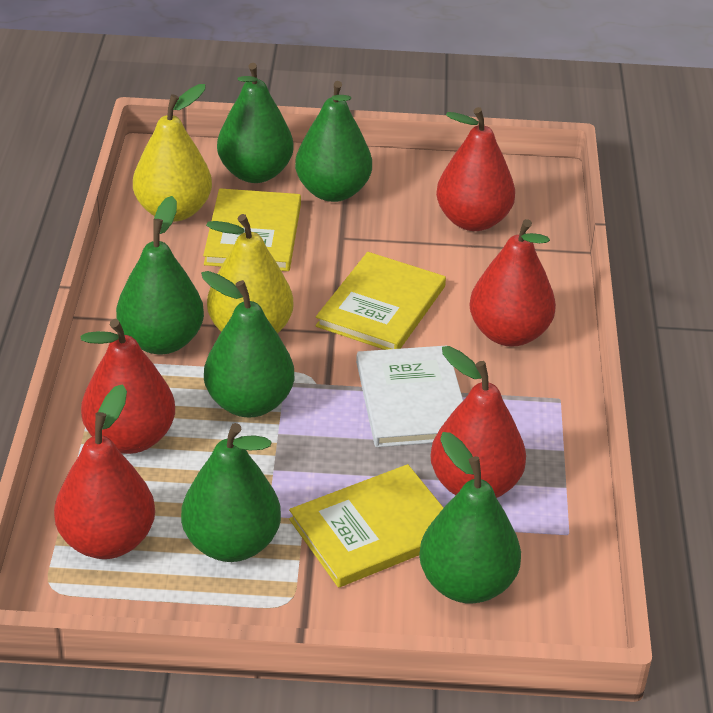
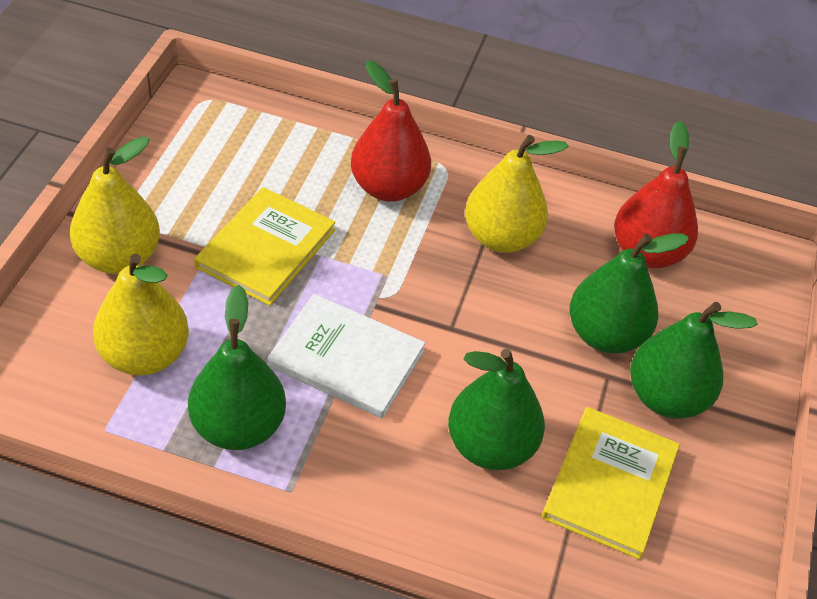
green pear: 6 -> 4
red pear: 5 -> 2
yellow book: 3 -> 2
yellow pear: 2 -> 3

